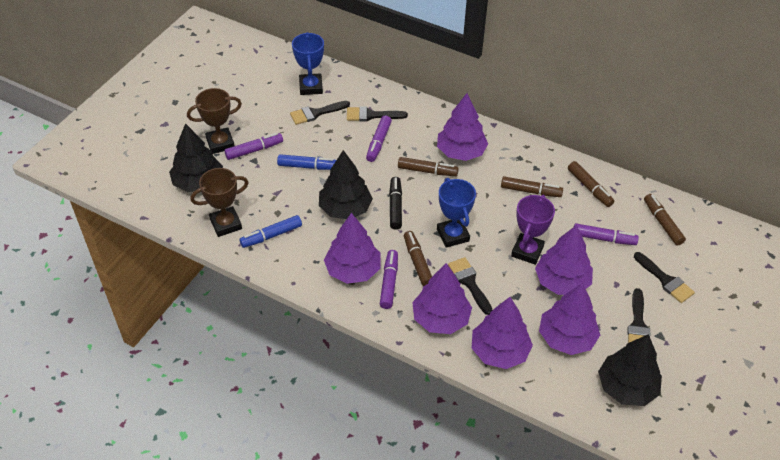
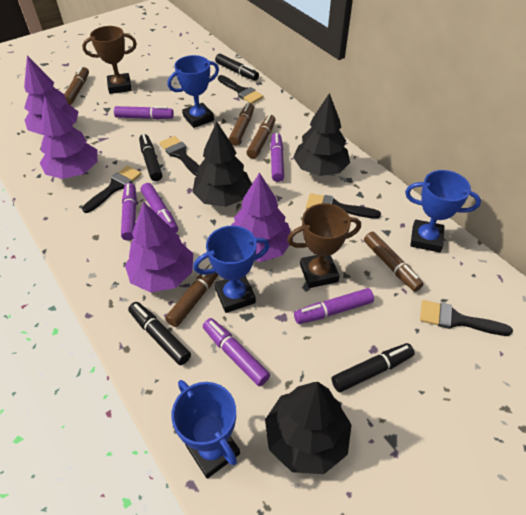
black marker: 1 -> 4
blue marker: 2 -> 0
blue trophy: 2 -> 4
purple marker: 4 -> 6
purple tree: 6 -> 4
purple trophy: 1 -> 0

